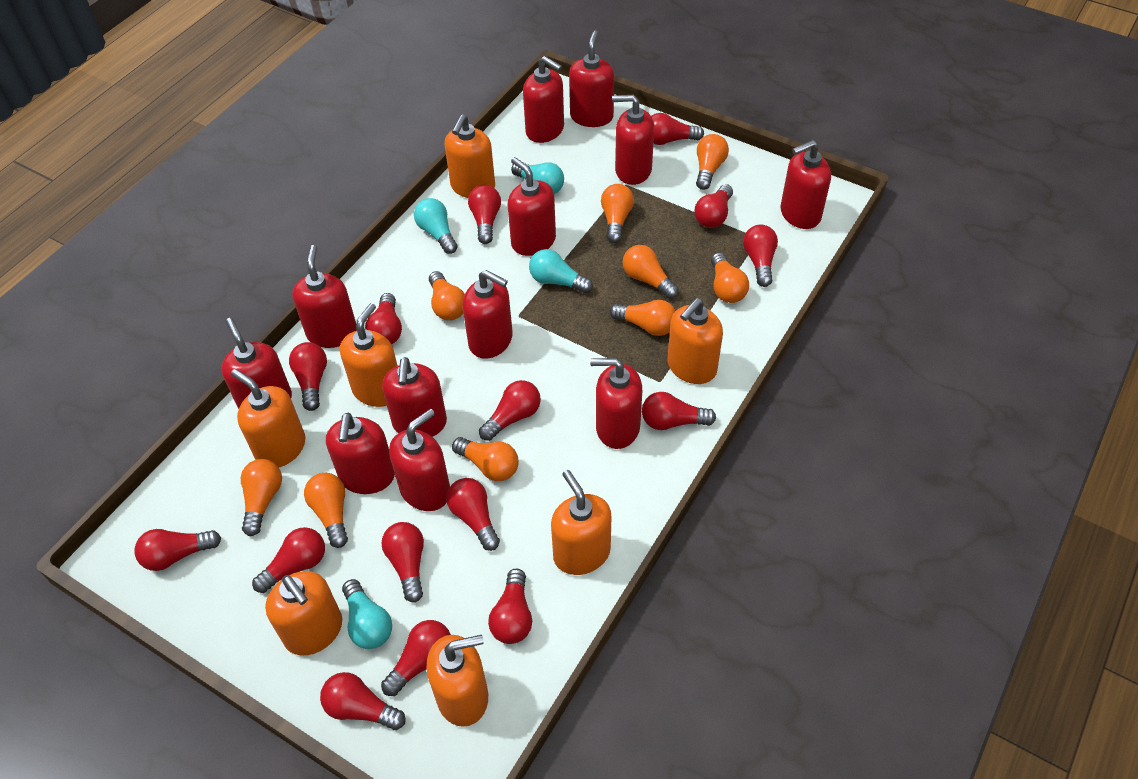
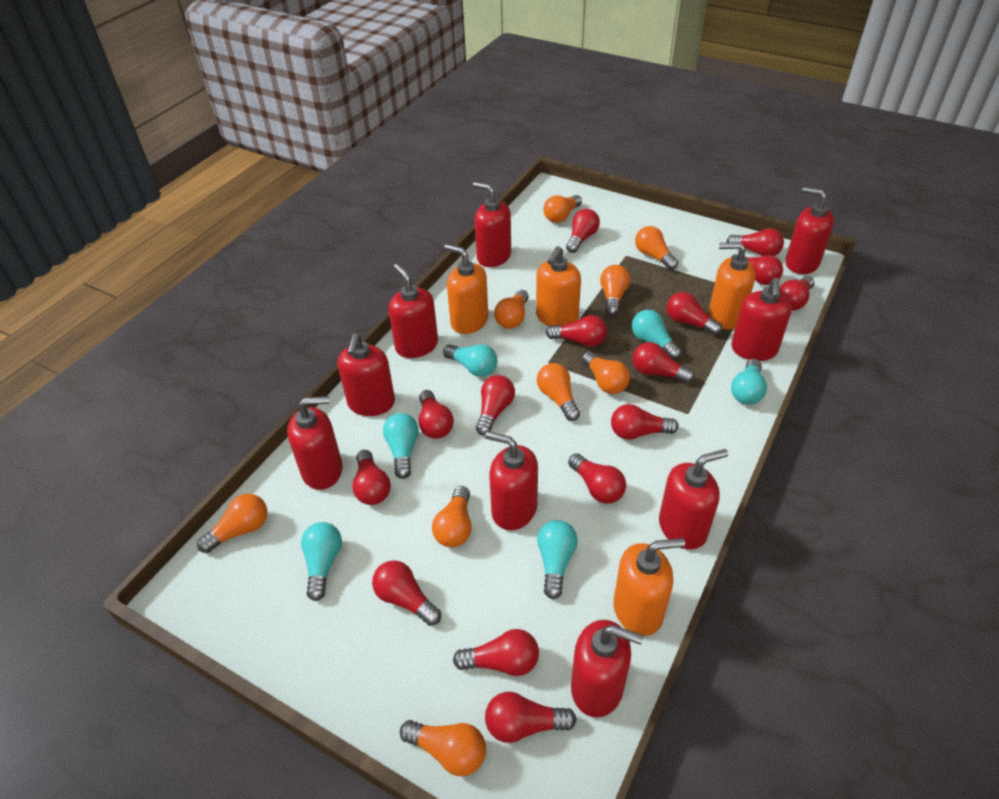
orange soap dispenser: 7 -> 4
red soap dispenser: 12 -> 9
turquoise light bulb: 4 -> 6

